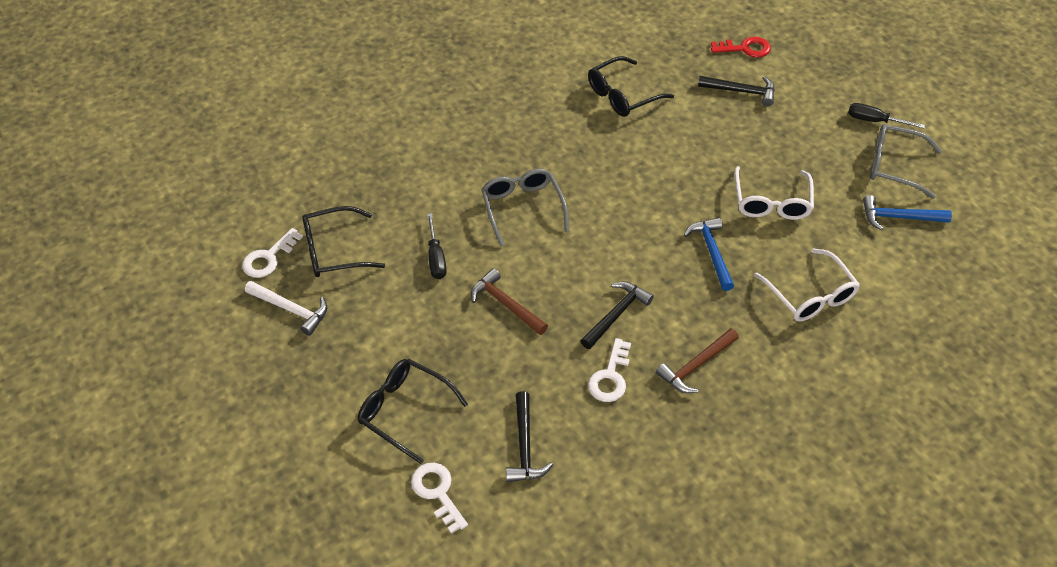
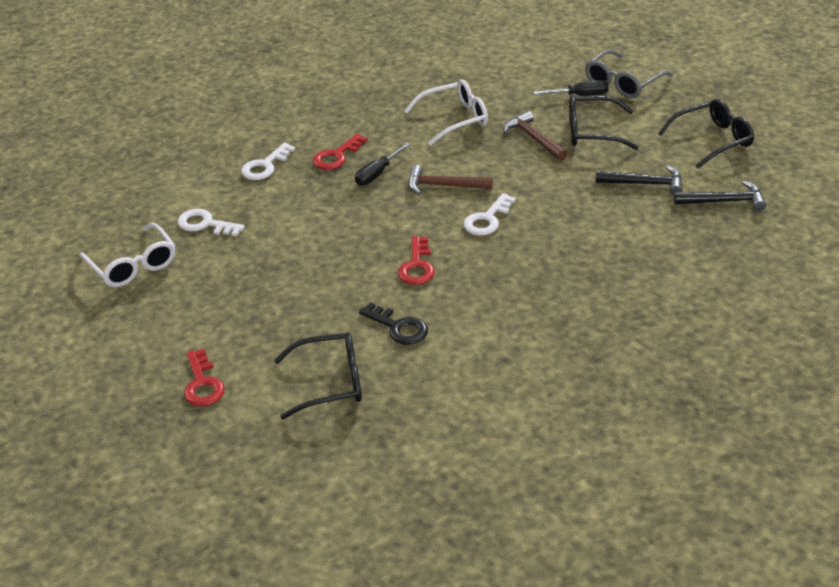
black hammer: 3 -> 2
black key: 0 -> 1
blue hammer: 2 -> 0
grey glasses: 2 -> 1
red key: 1 -> 3
white hammer: 1 -> 0

